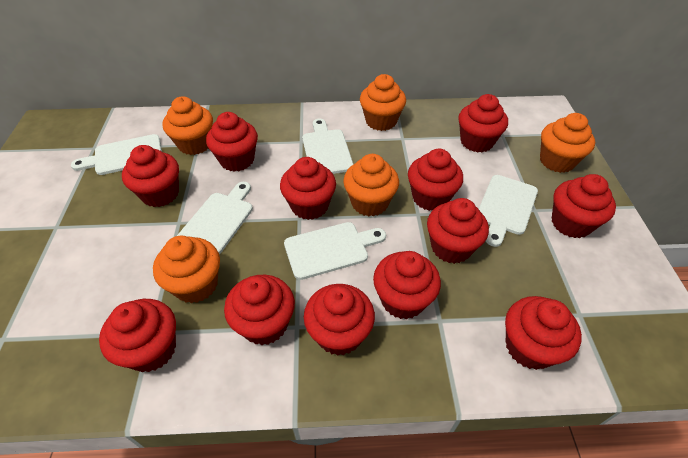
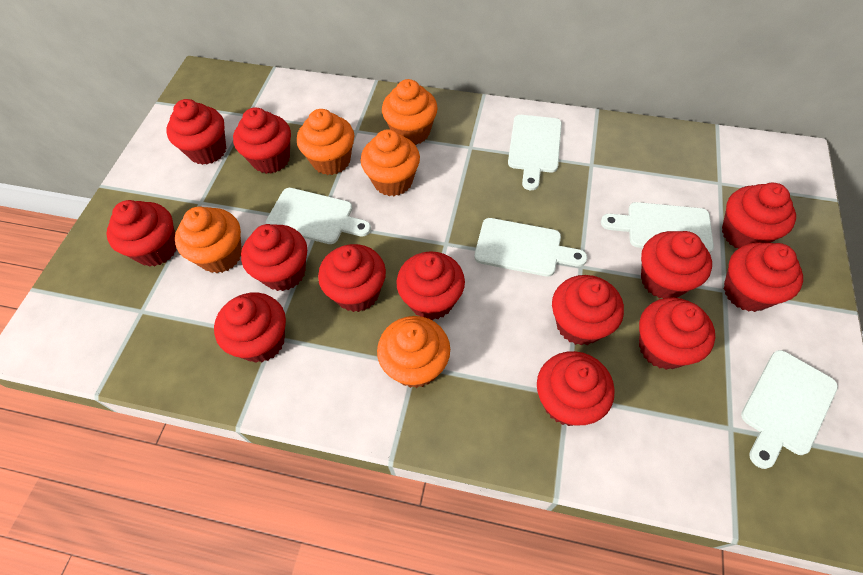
red cupcake: 12 -> 13

